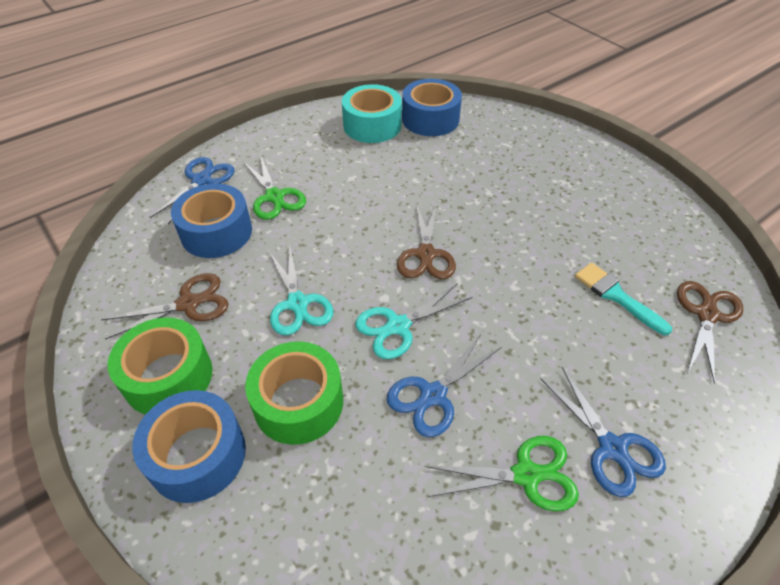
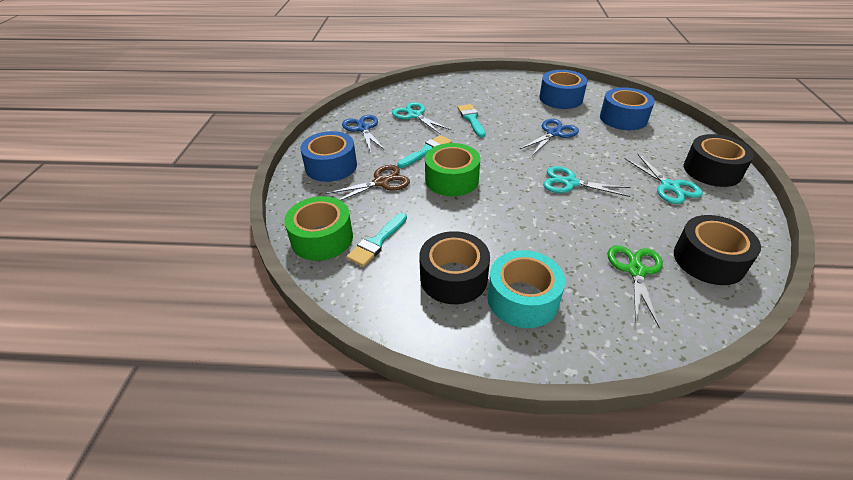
black tape: 0 -> 3
blue scissors: 3 -> 2
brown scissors: 3 -> 1
green scissors: 2 -> 1
turquoise brush: 1 -> 3
turquoise scissors: 2 -> 3

